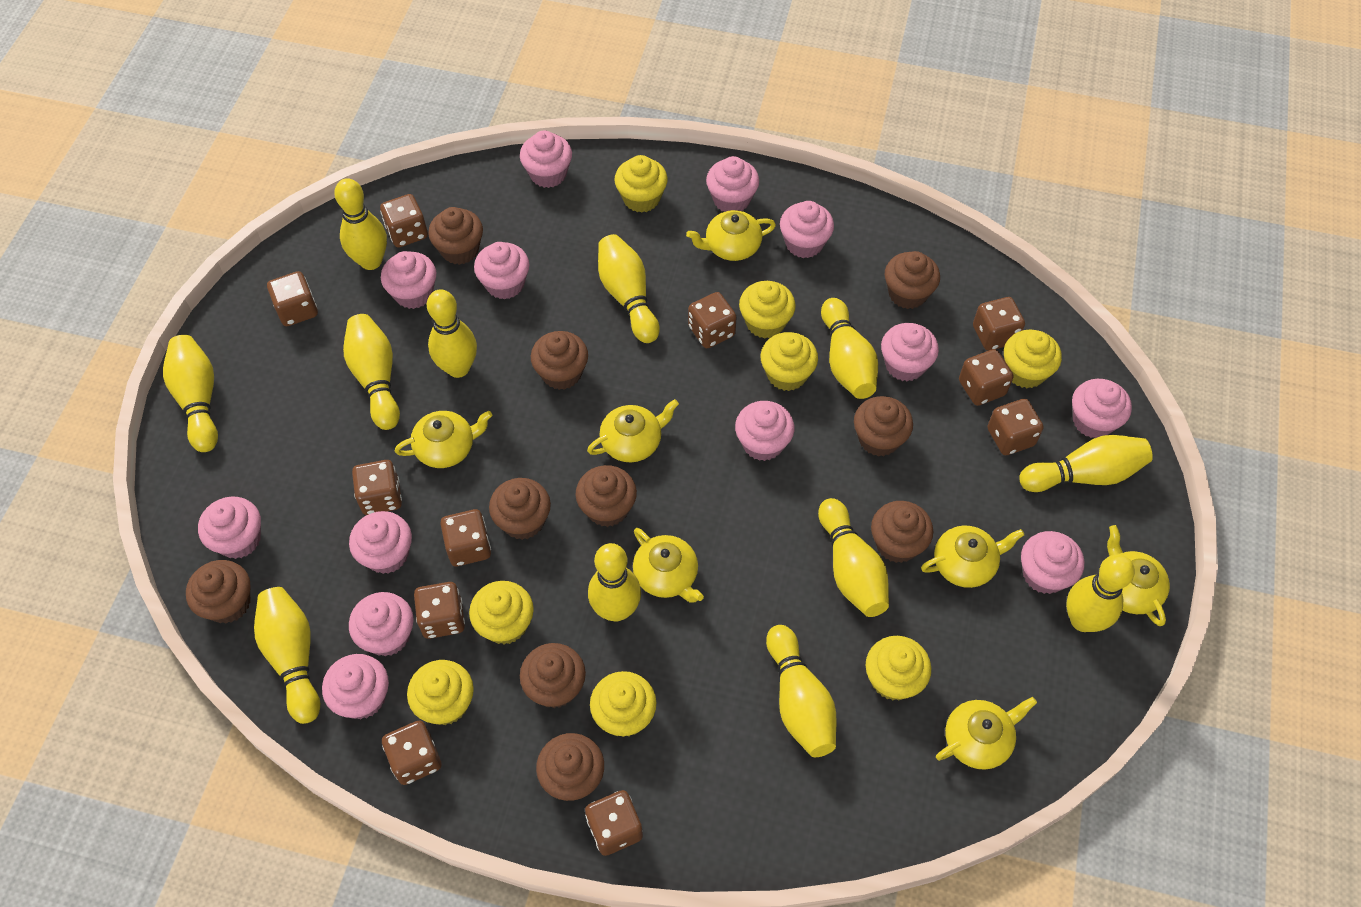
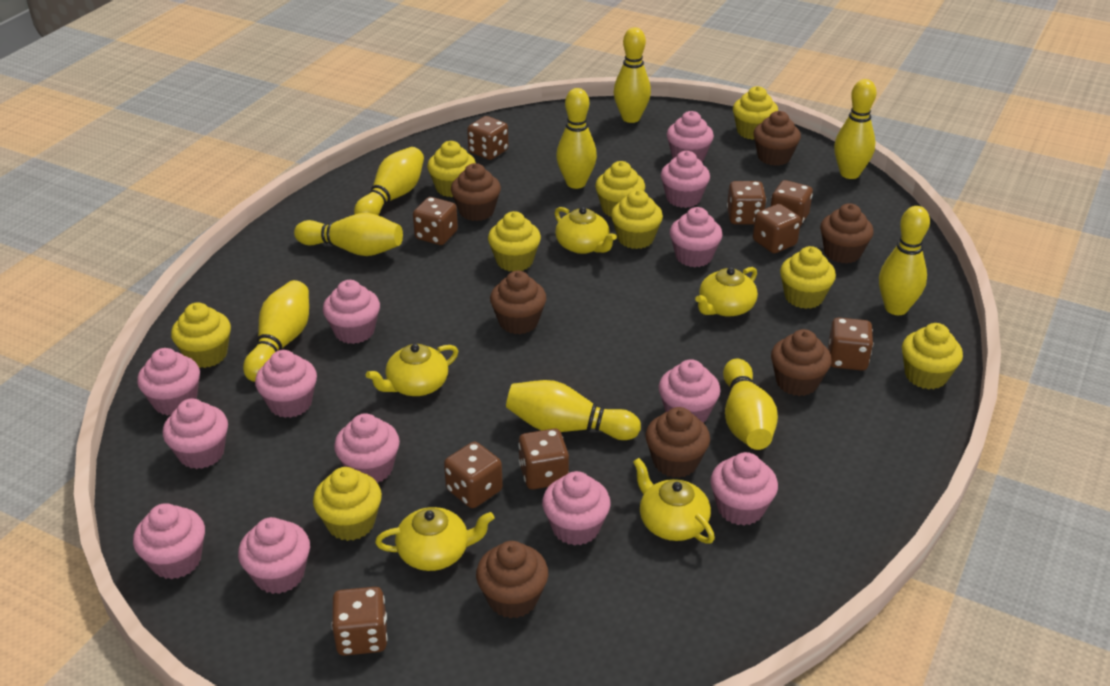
brown cupcake: 10 -> 7
brown dice: 11 -> 9
yellow bowling pin: 12 -> 9
yellow cupcake: 8 -> 9
yellow teapot: 7 -> 5

